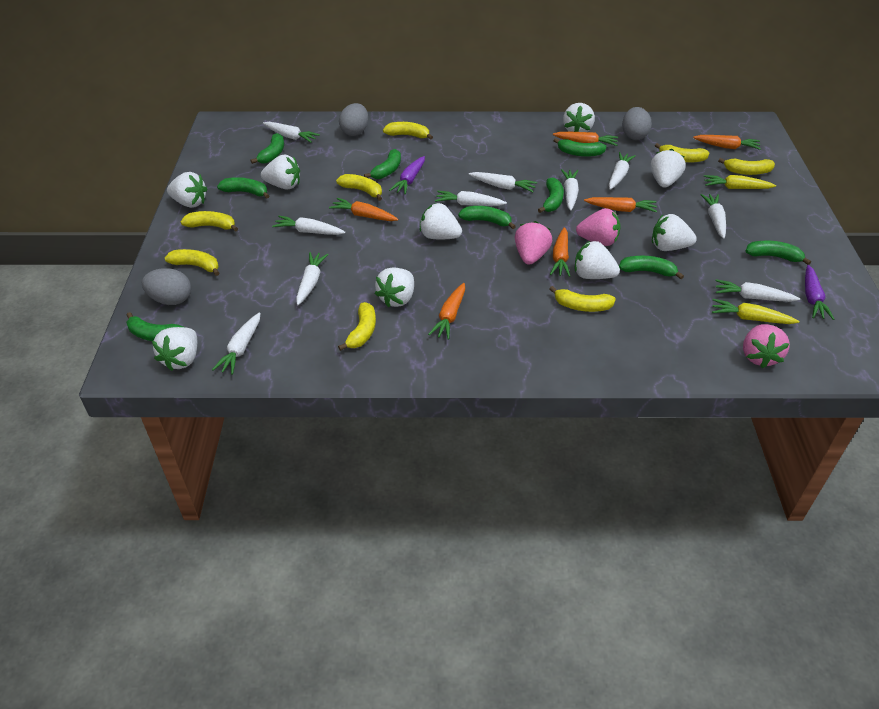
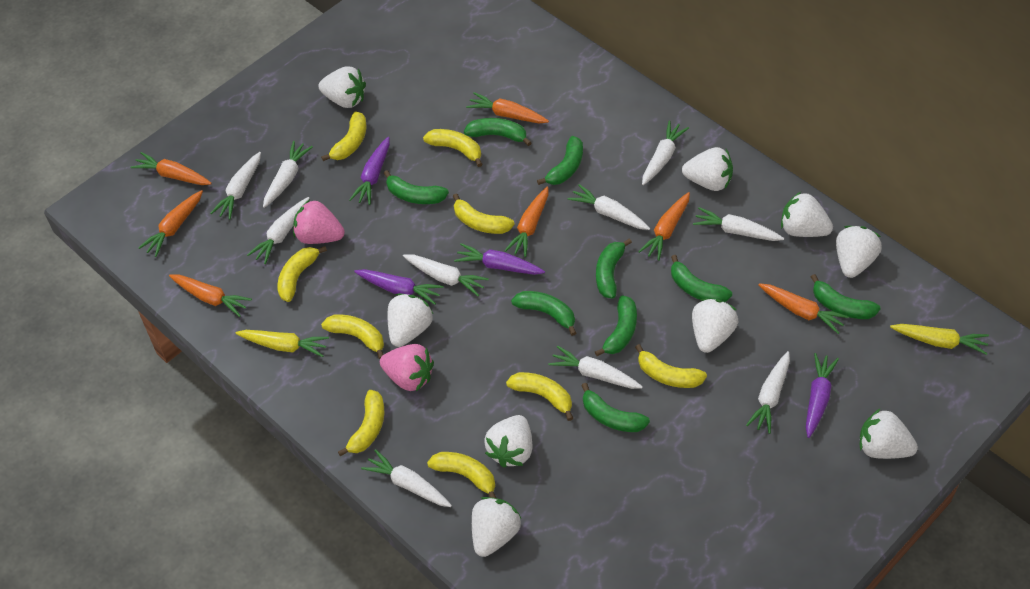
grey egg: 3 -> 0
orange carrot: 6 -> 7
pink strawberry: 3 -> 2
purple carrot: 2 -> 4
yellow banana: 8 -> 9

